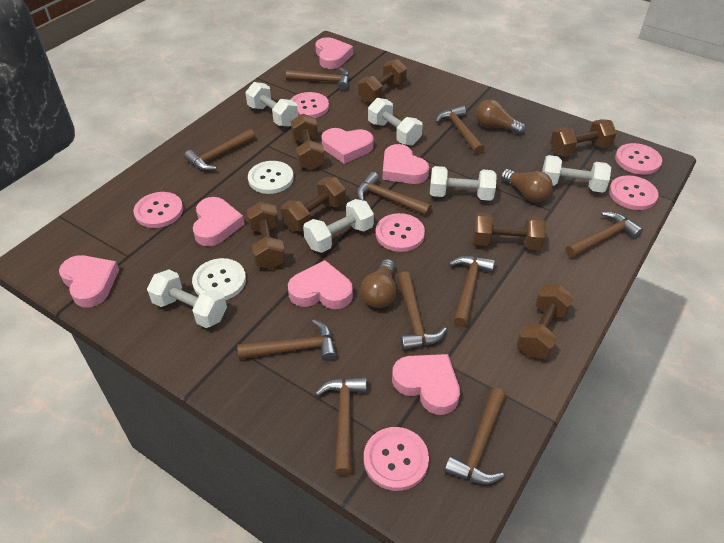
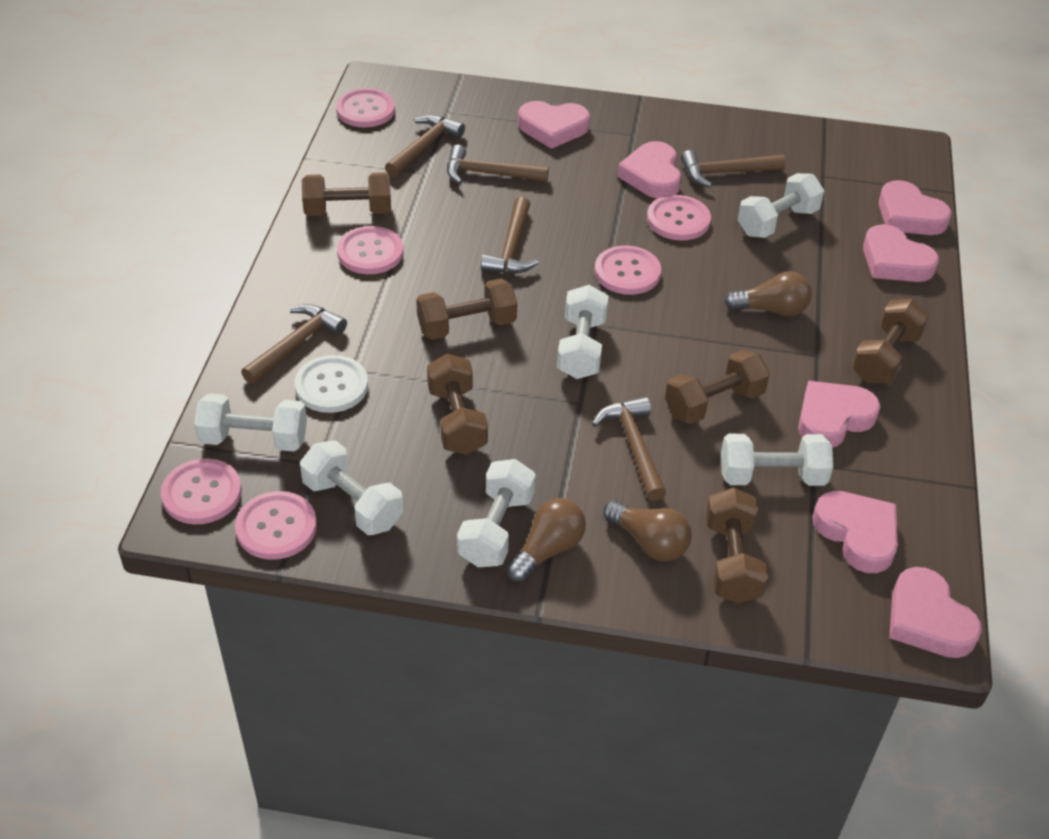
brown dumbbell: 7 -> 6
brown hammer: 10 -> 6
white button: 2 -> 1

